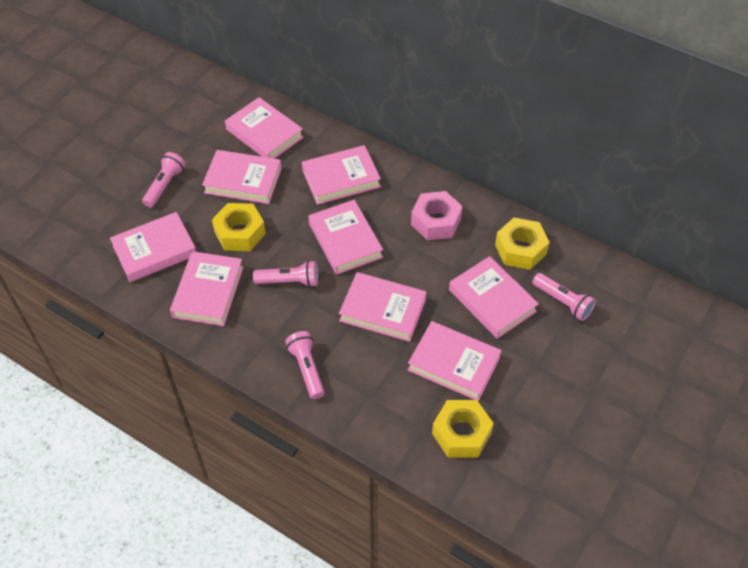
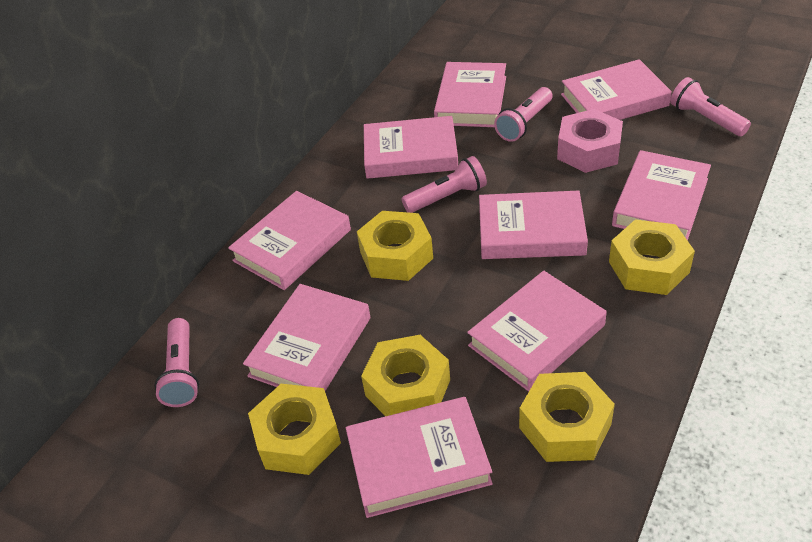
yellow nut: 3 -> 5

